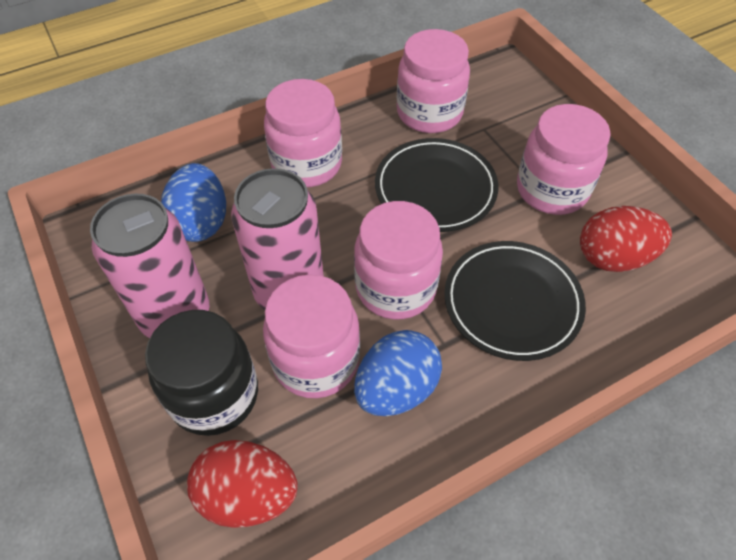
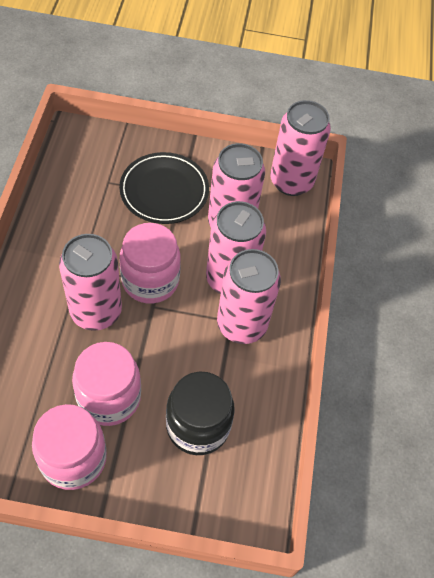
black plate: 2 -> 1
blue egg: 2 -> 0
pink can: 2 -> 5
pink jar: 5 -> 3
red egg: 2 -> 0

